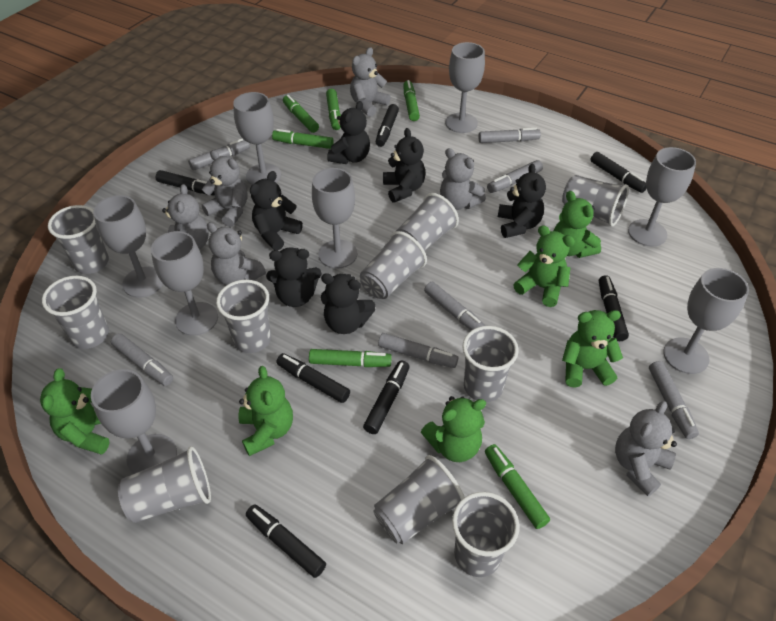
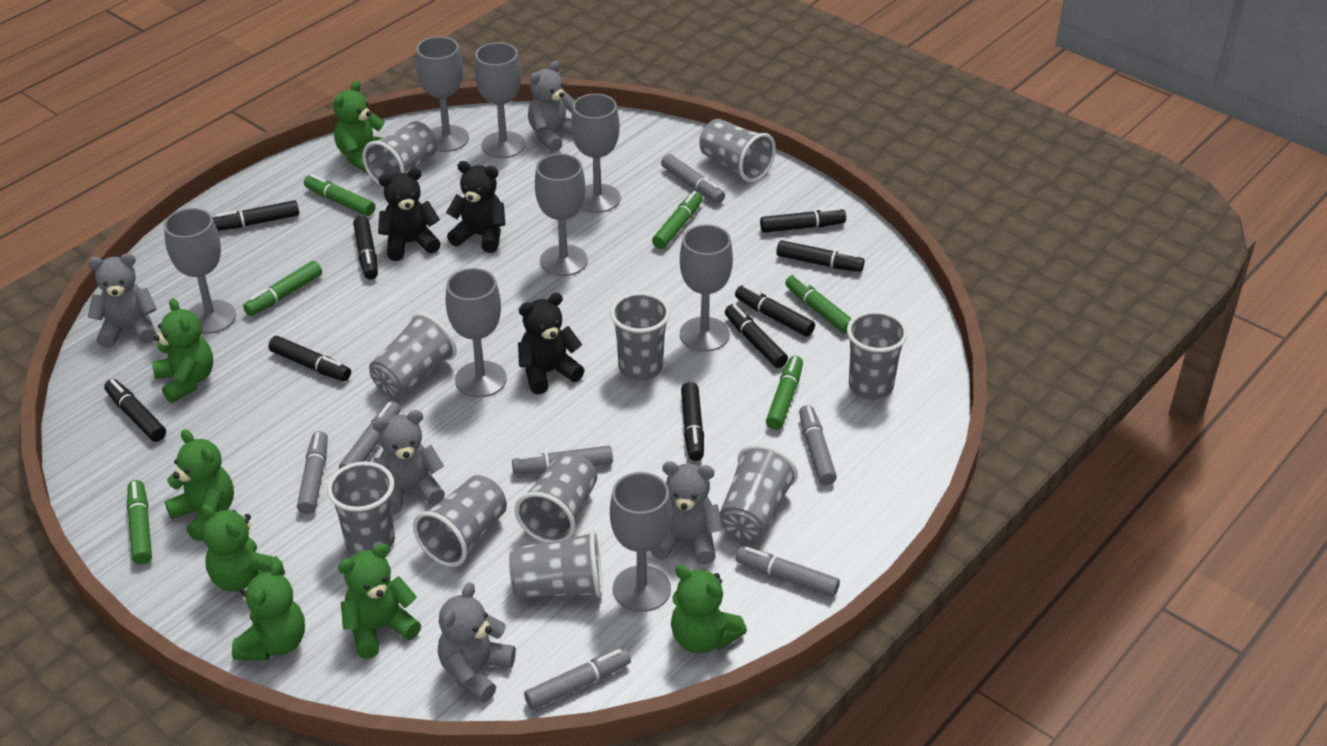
black marker: 7 -> 9
black teddy bear: 6 -> 3
green teddy bear: 6 -> 7
grey teddy bear: 6 -> 5

